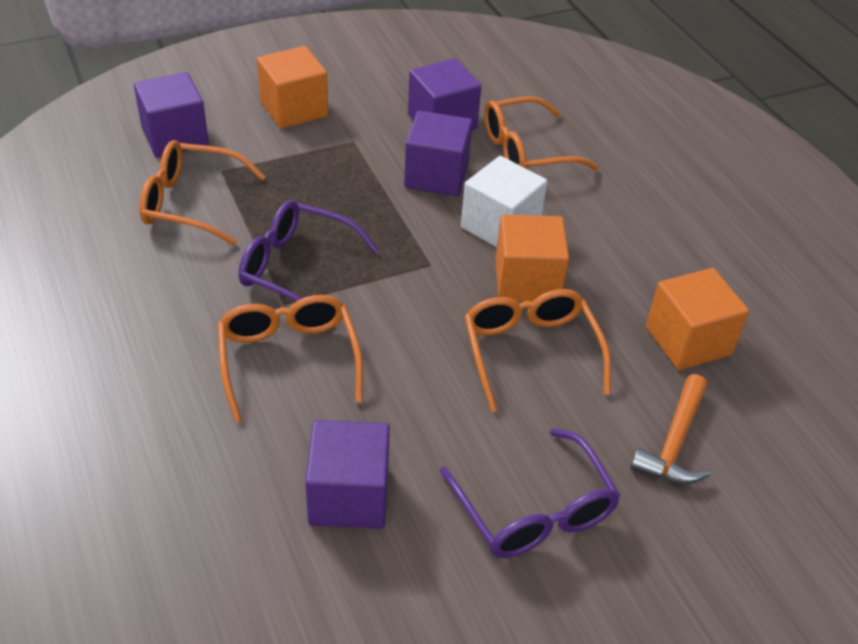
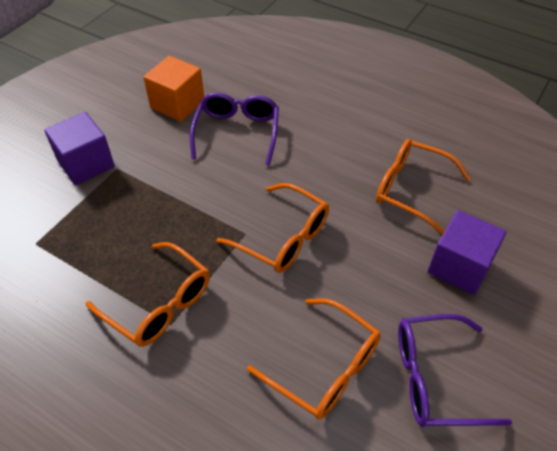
orange cube: 3 -> 1
orange hammer: 1 -> 0
purple cube: 4 -> 2
white cube: 1 -> 0

